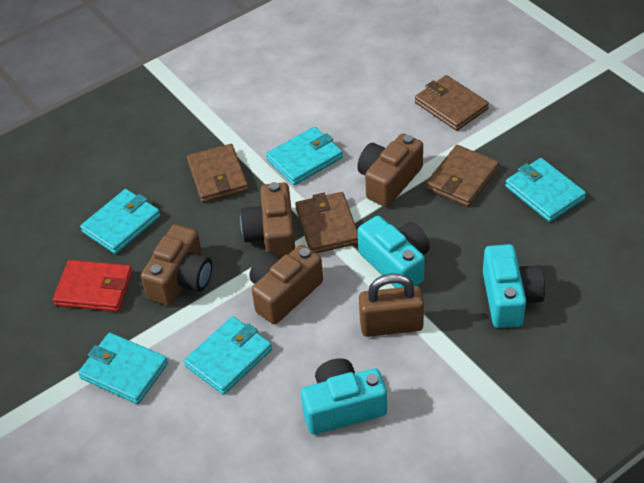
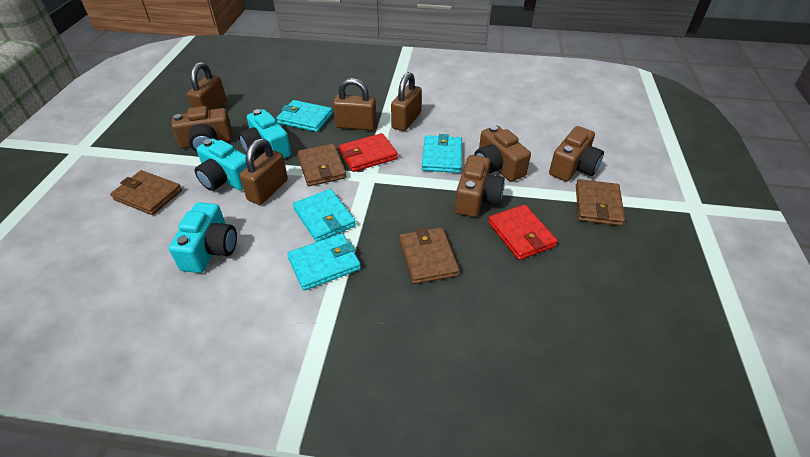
brown padlock: 1 -> 4
red wallet: 1 -> 2
turquoise wallet: 5 -> 4

